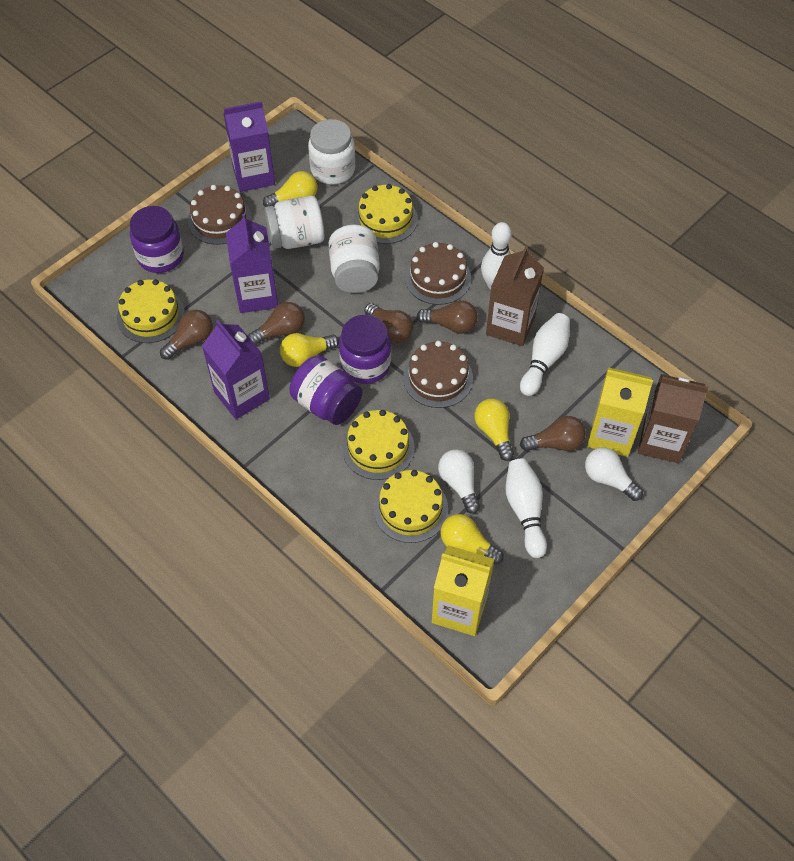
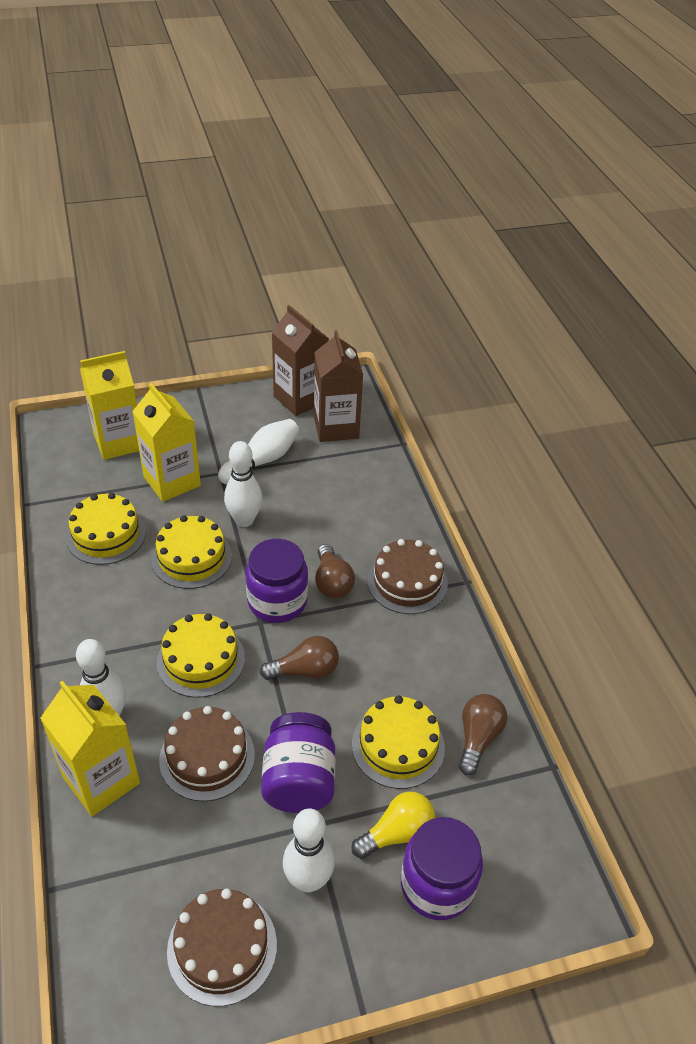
brown light bulb: 5 -> 3
purple carton: 3 -> 0
white bowling pin: 3 -> 4
white jar: 3 -> 0
white light bulb: 2 -> 0
yellow carton: 2 -> 3
yellow light bulb: 4 -> 1

